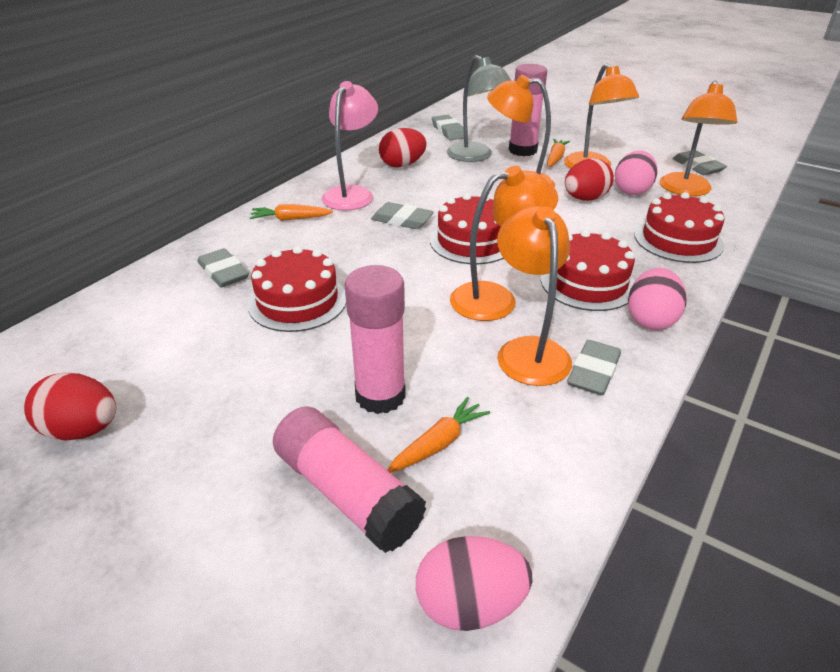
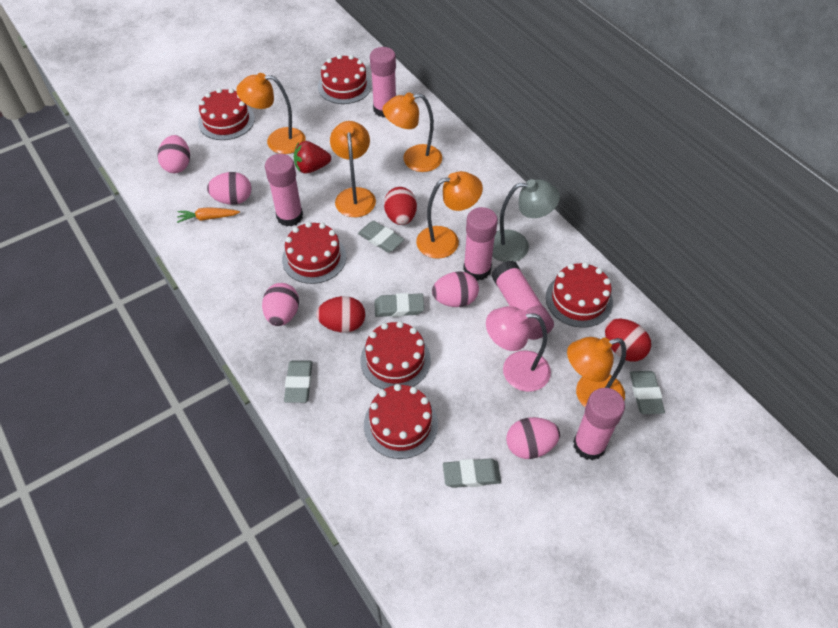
orange carrot: 3 -> 1
pink egg: 3 -> 5
pink glue stick: 3 -> 5
red cake: 4 -> 6
red strawberry: 0 -> 1

